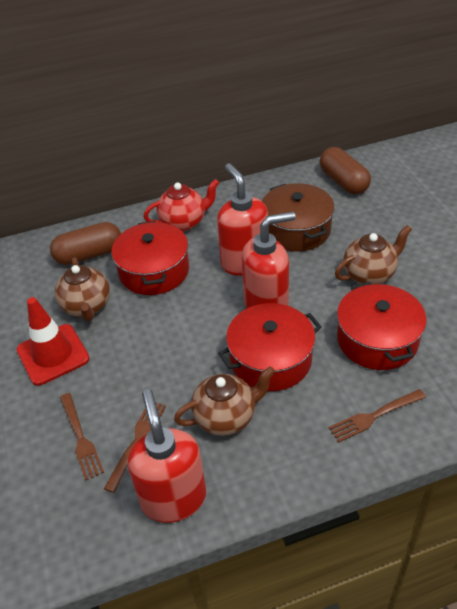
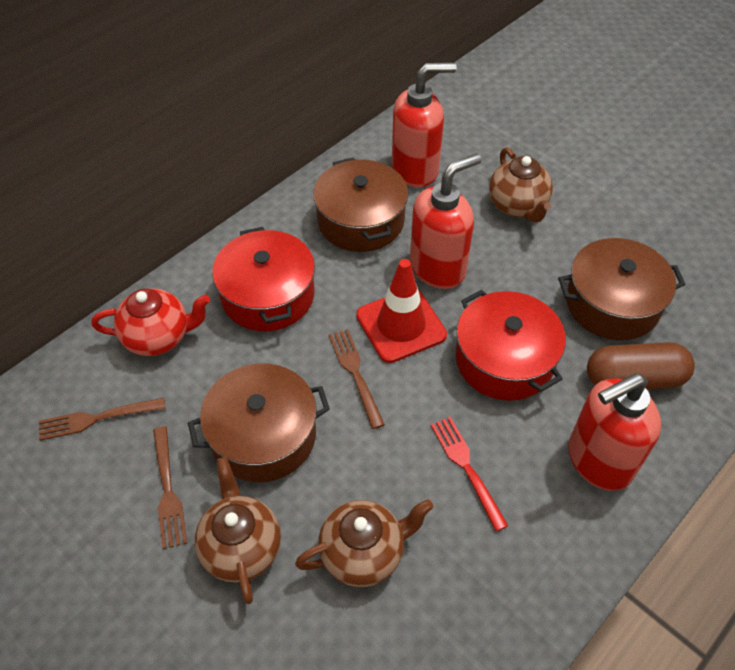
brown capsule: 2 -> 1
brown pot: 1 -> 3
red fork: 0 -> 1
red pot: 3 -> 2

